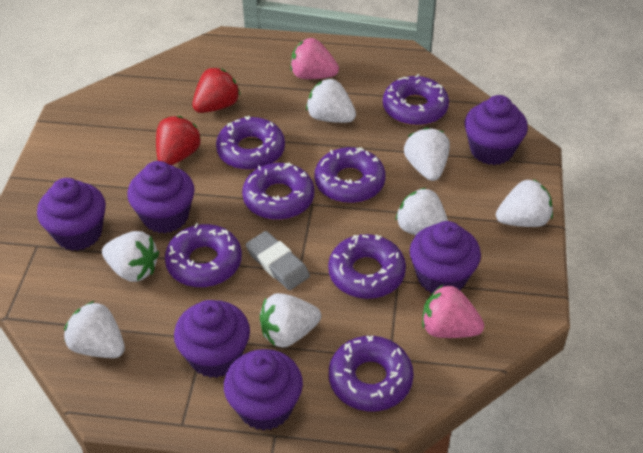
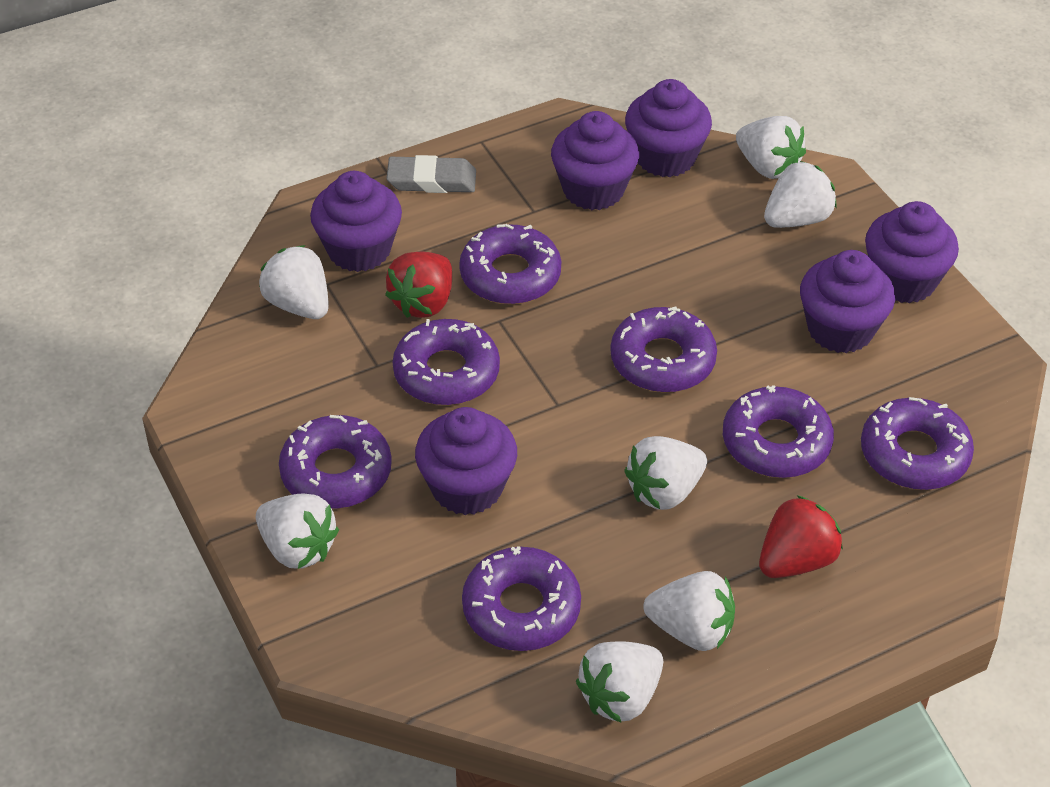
pink strawberry: 2 -> 0

